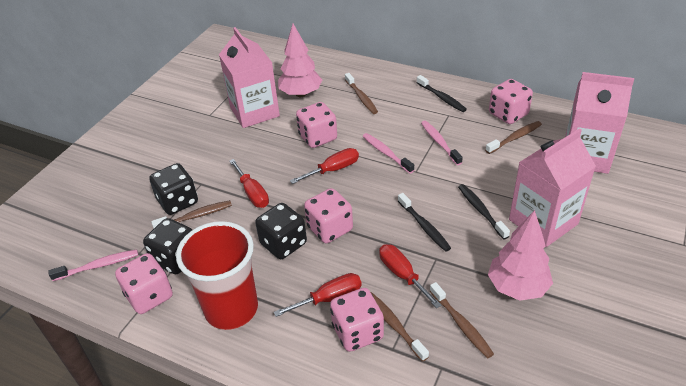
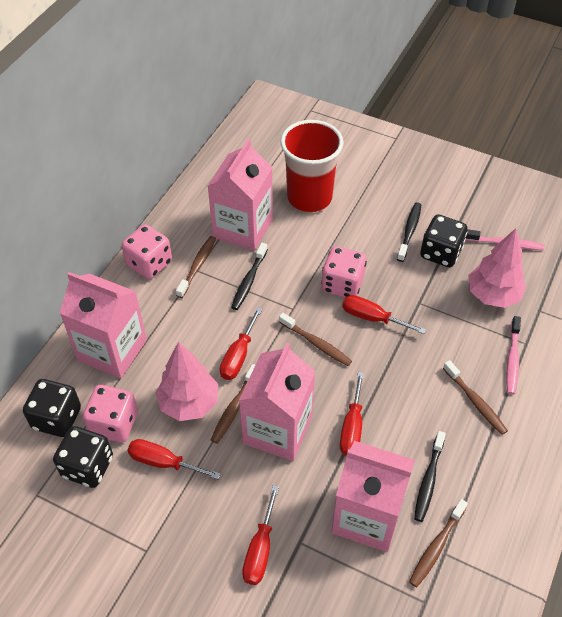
pink carton: 3 -> 4
pink dice: 5 -> 3
pink toothbrush: 3 -> 2
red screwdriver: 4 -> 5

